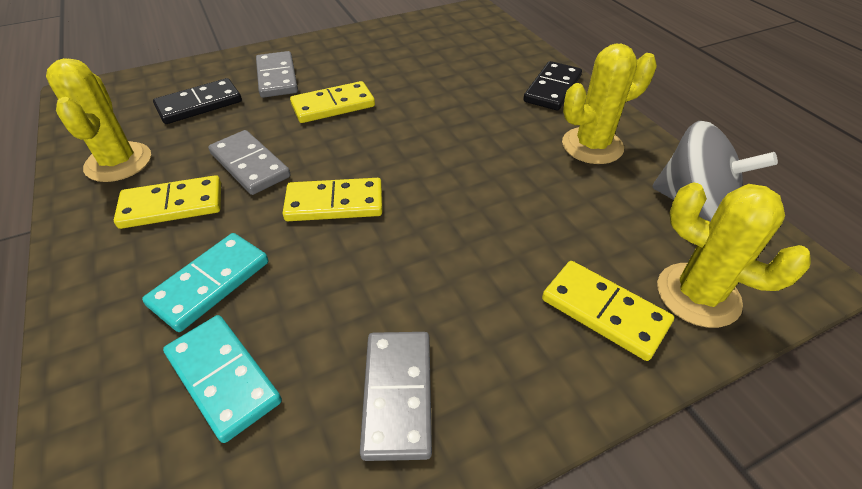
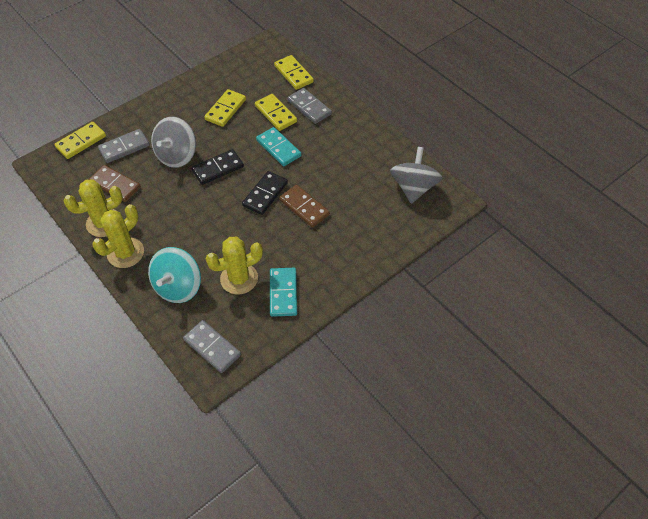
brown domino: 0 -> 2
grey spinning top: 1 -> 2
turquoise spinning top: 0 -> 1

